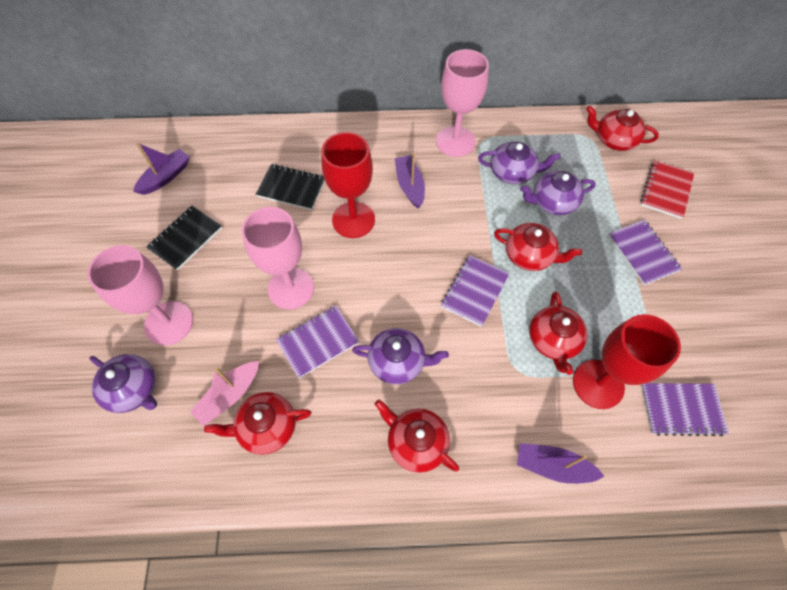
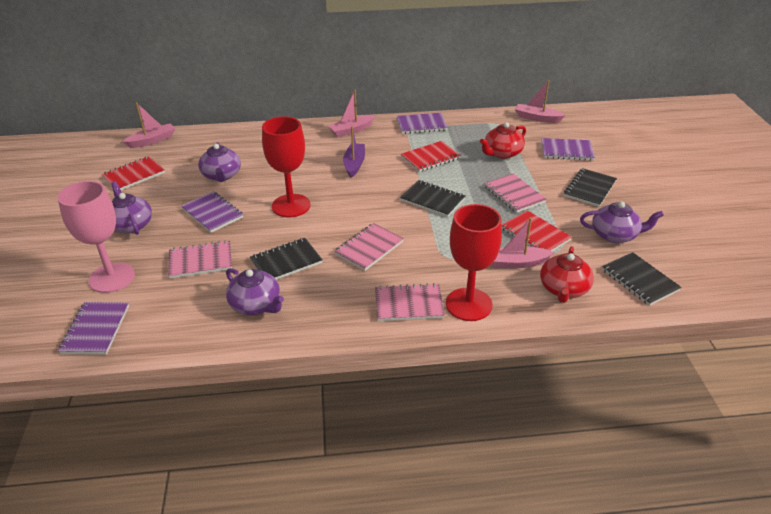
black notebook: 2 -> 4
pink boat: 1 -> 4
pink goblet: 3 -> 1
pink notebook: 0 -> 4
purple boat: 3 -> 1
red notebook: 1 -> 3
red teapot: 5 -> 2

